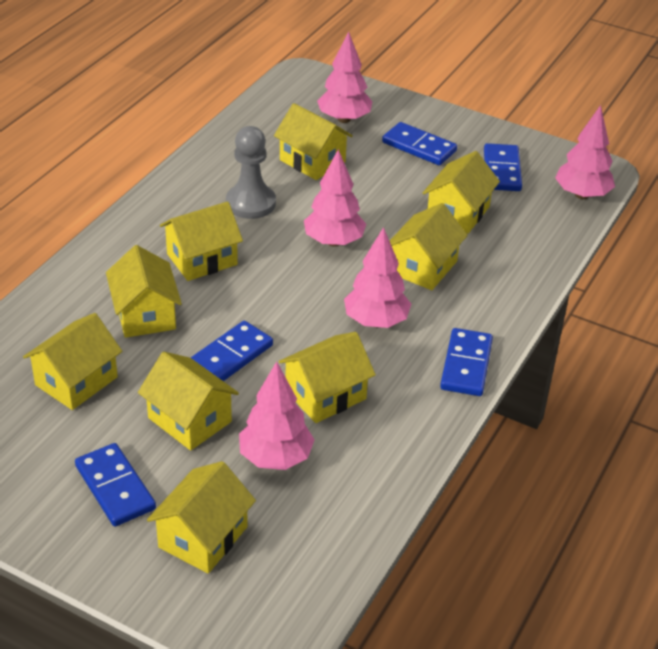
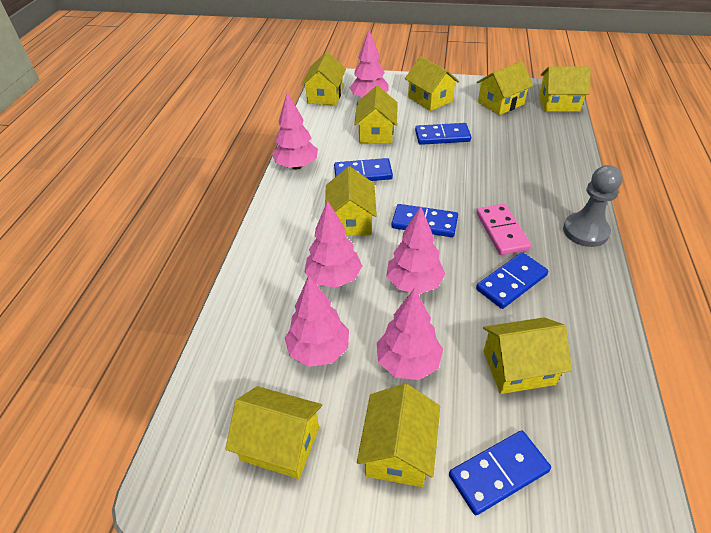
pink domino: 0 -> 1
pink tree: 5 -> 6

